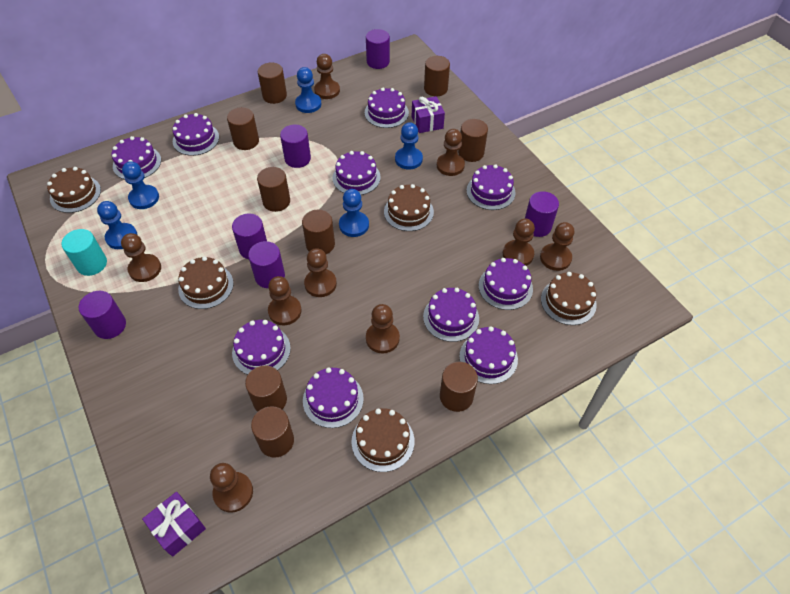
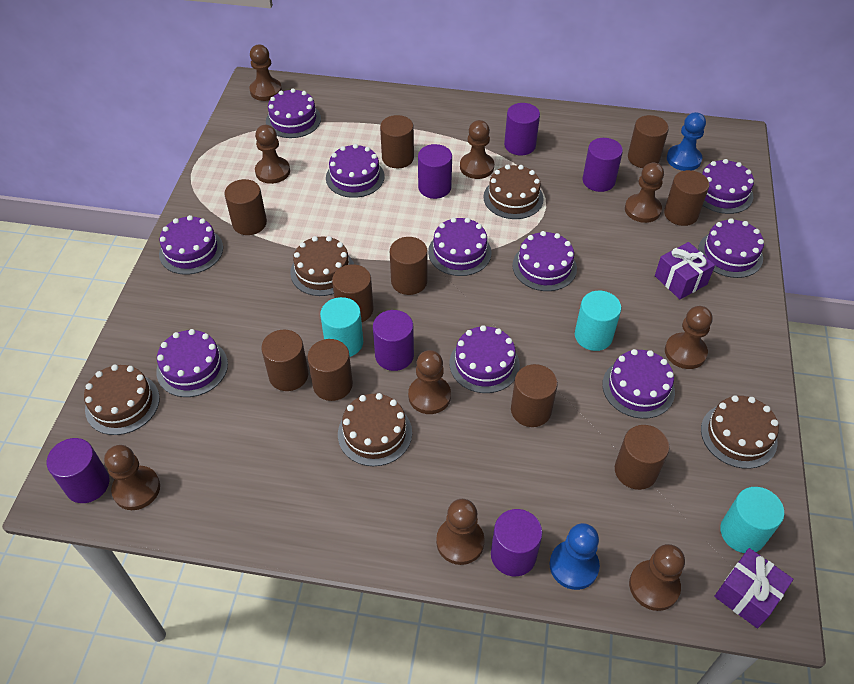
blue pawn: 5 -> 2
brown cylinder: 9 -> 10
turquoise cylinder: 1 -> 3

